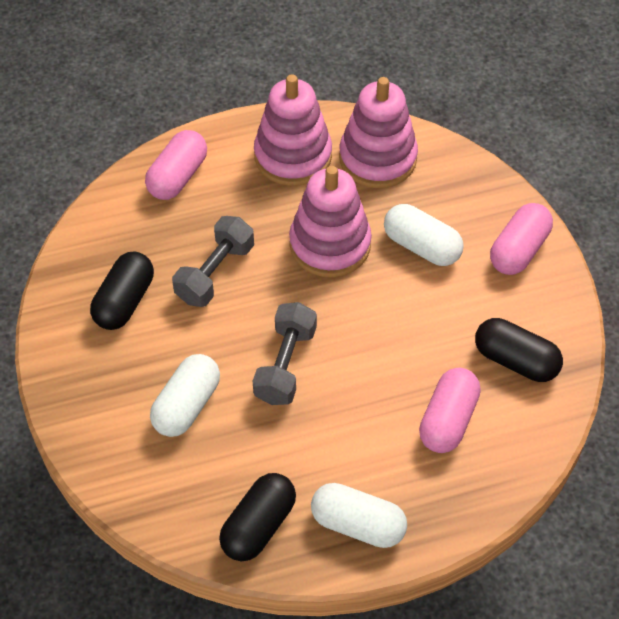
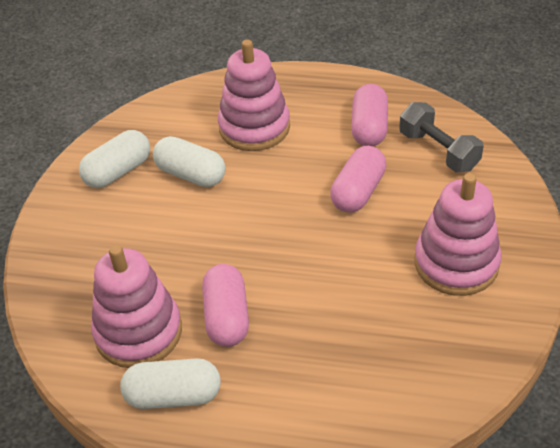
black capsule: 3 -> 0
grey dumbbell: 2 -> 1

